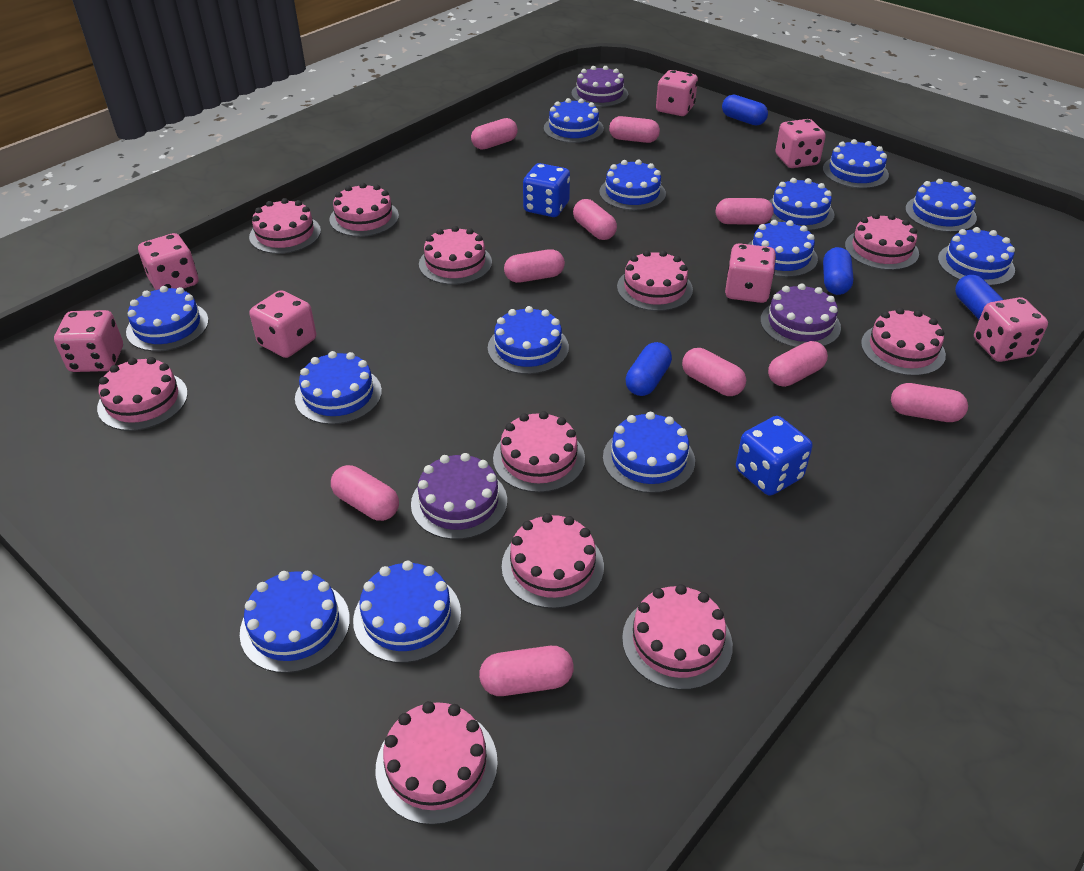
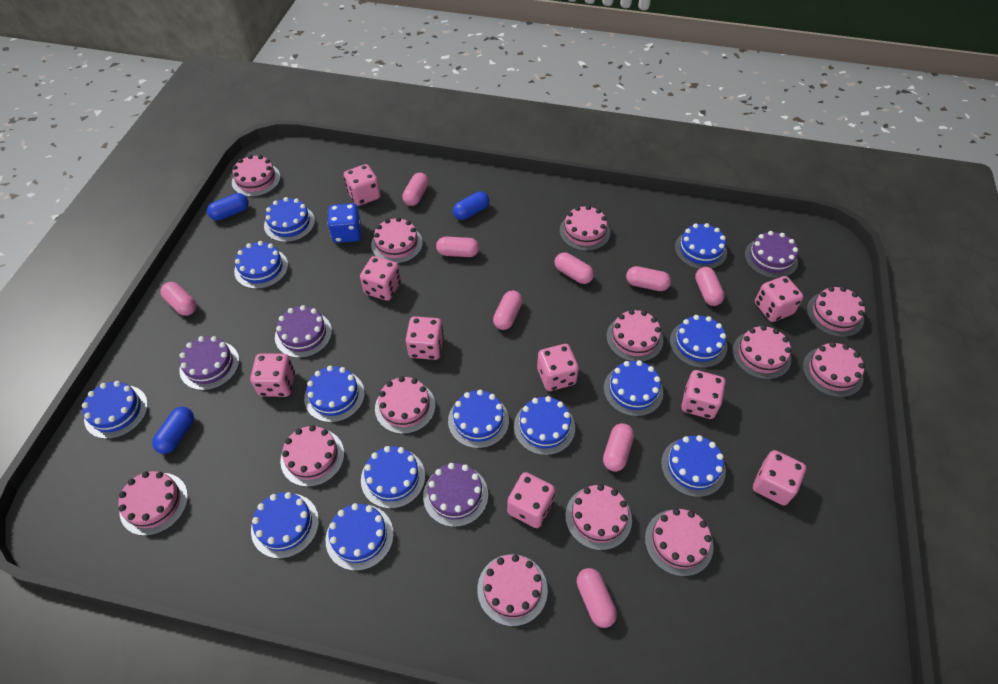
blue capsule: 4 -> 3
blue dice: 2 -> 1
pink cake: 11 -> 13
pink capsule: 10 -> 9
pink dice: 7 -> 9
purple cake: 3 -> 4

